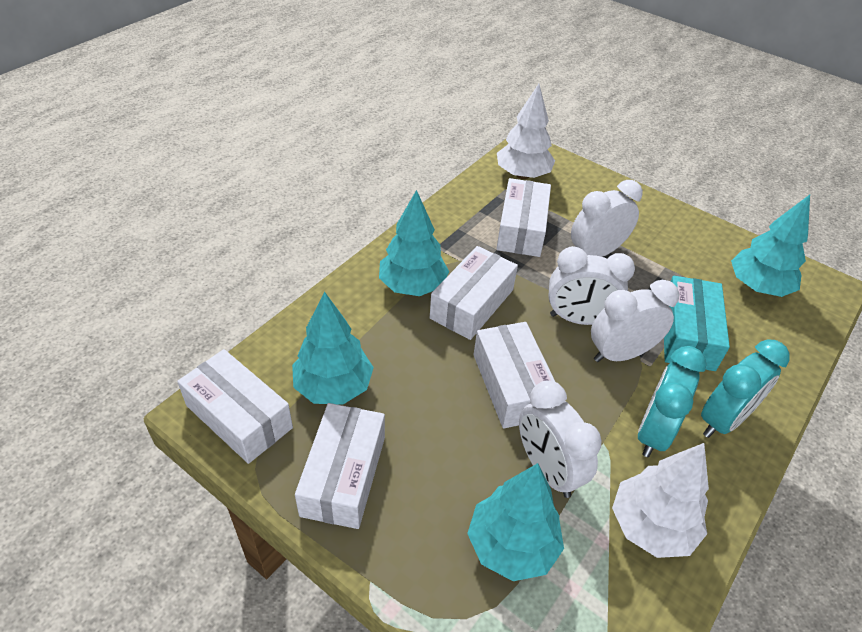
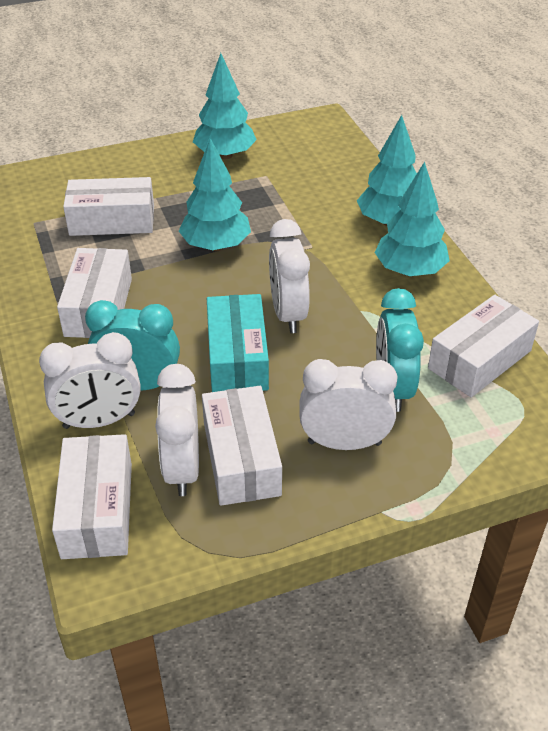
white tree: 2 -> 0

